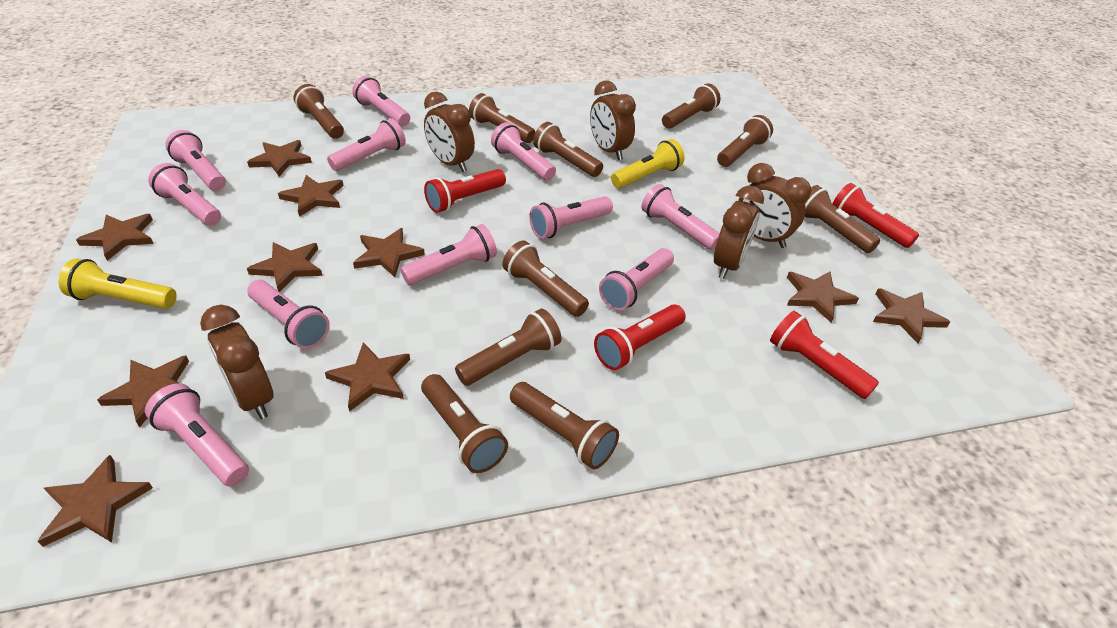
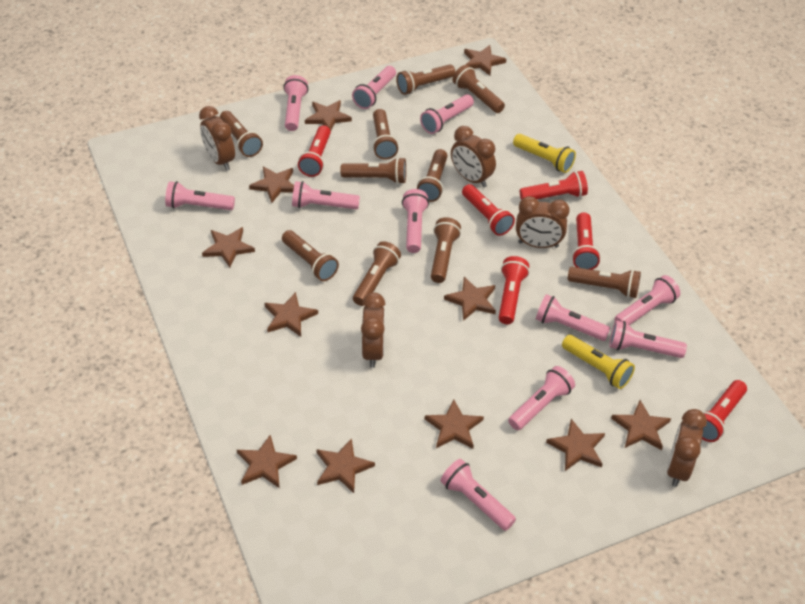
brown star: 10 -> 11
red flashlight: 4 -> 6

